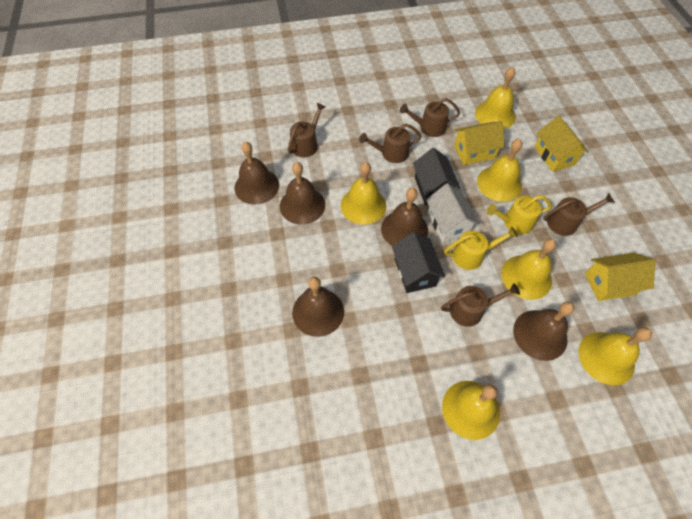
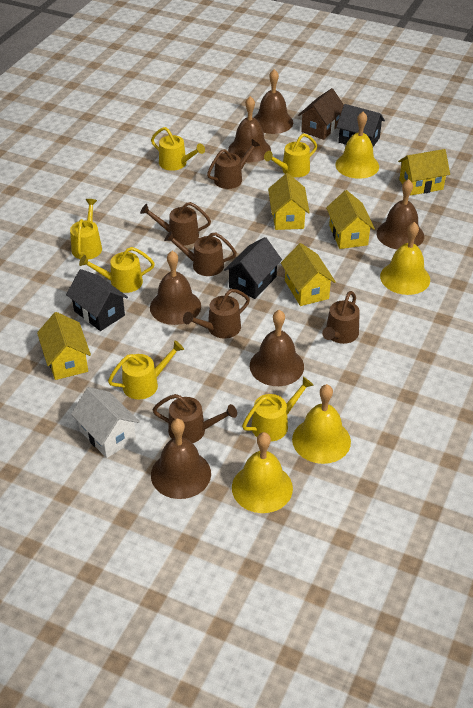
black house: 2 -> 3
brown bell: 5 -> 6
brown house: 0 -> 1
brown watering can: 5 -> 6
yellow bell: 6 -> 4
yellow house: 3 -> 5
yellow watering can: 2 -> 6

